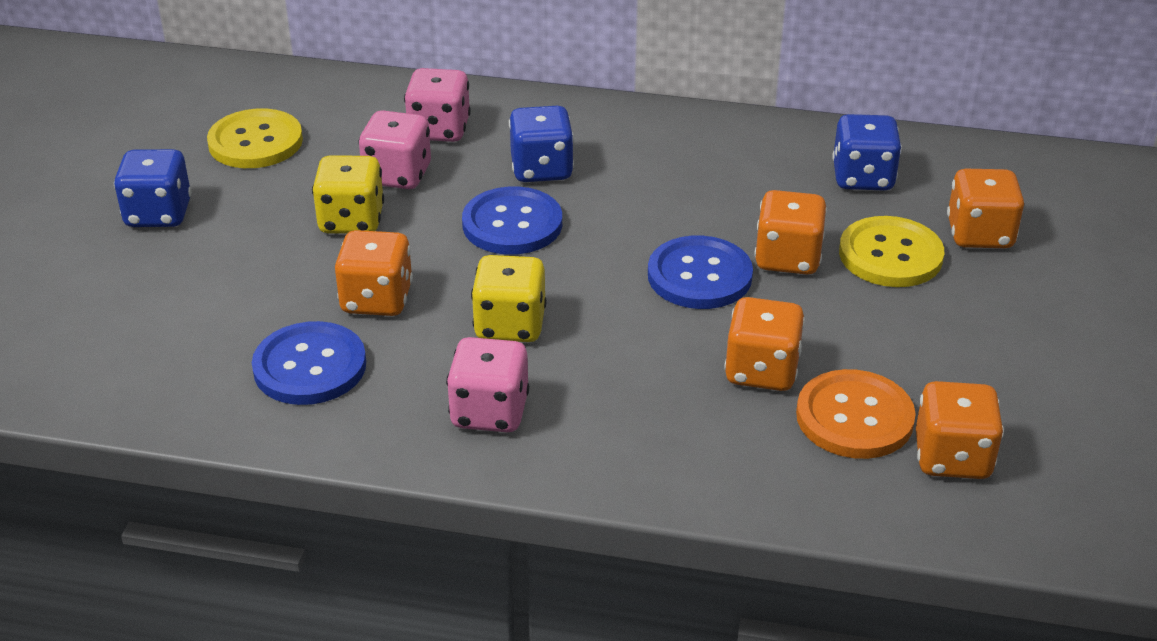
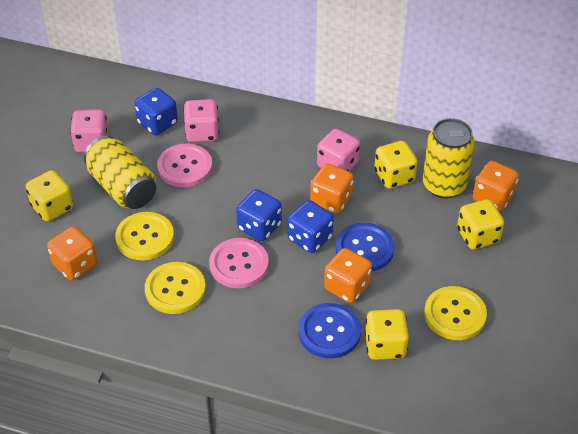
blue button: 3 -> 2
orange button: 1 -> 0
orange dice: 5 -> 4
pink button: 0 -> 2
yellow button: 2 -> 3
yellow can: 0 -> 2
yellow dice: 2 -> 4

